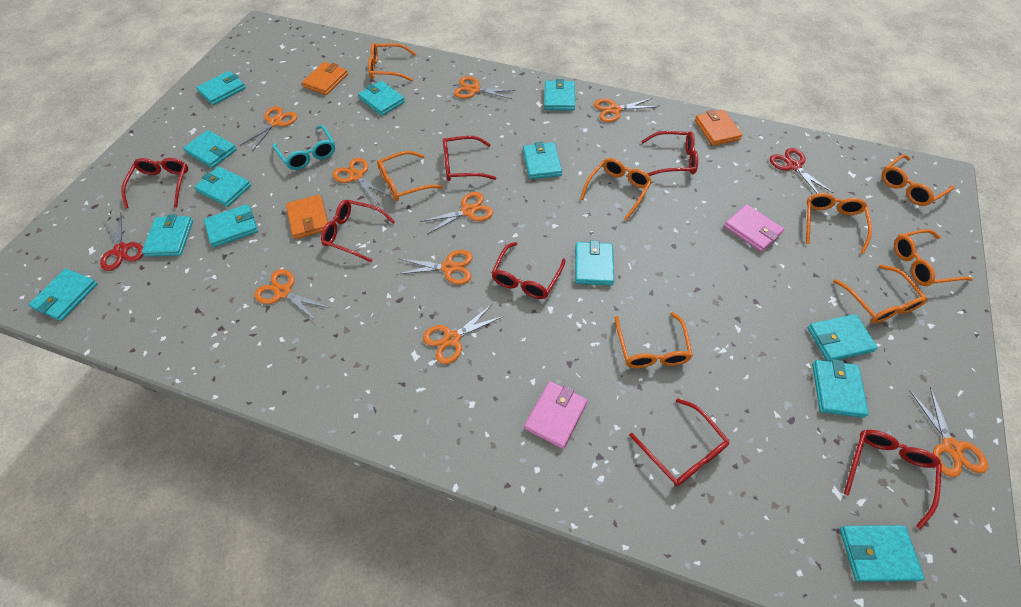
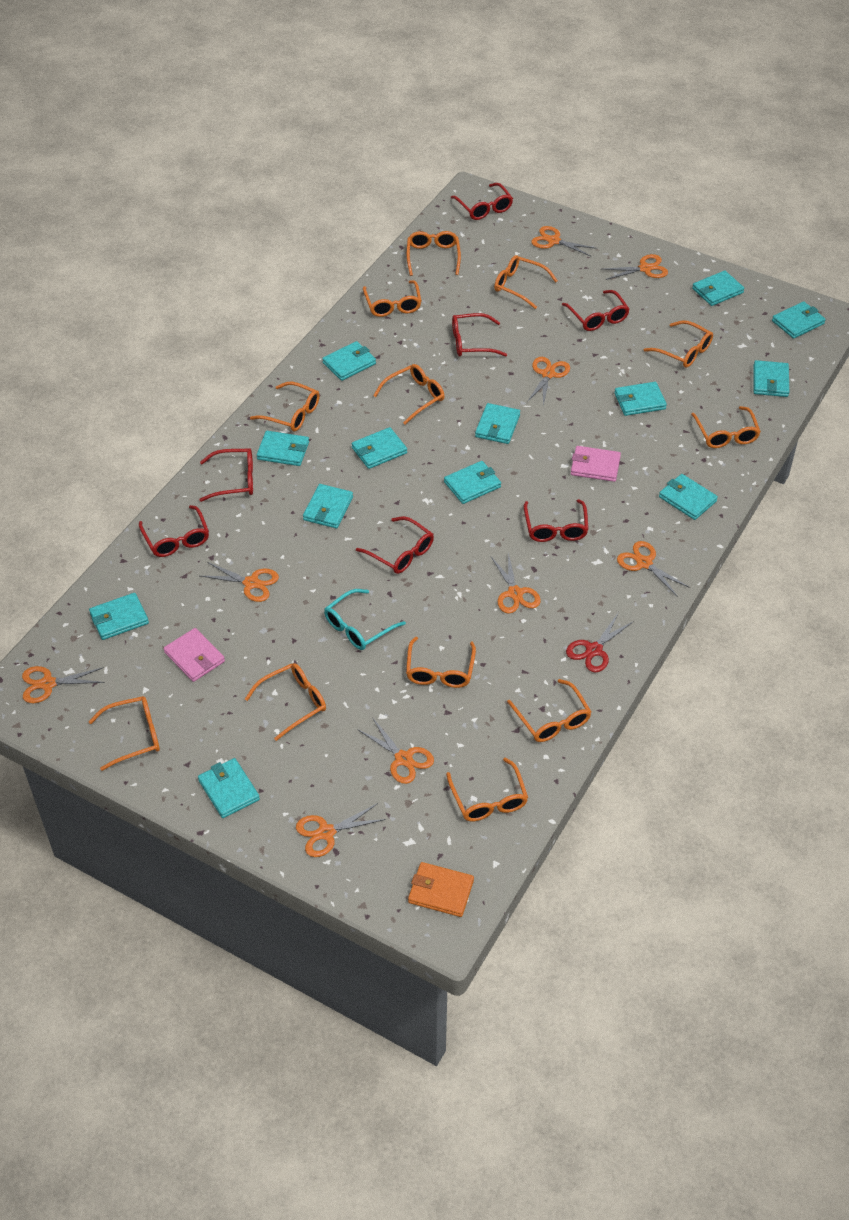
orange glasses: 8 -> 12
orange wallet: 3 -> 1
red scissors: 2 -> 1

